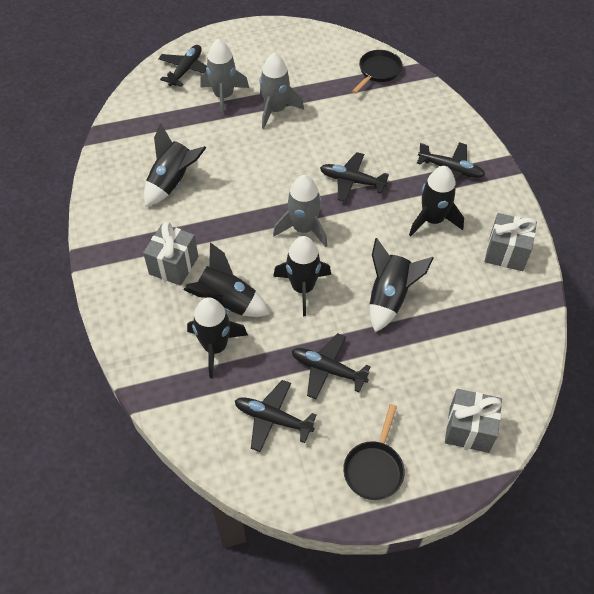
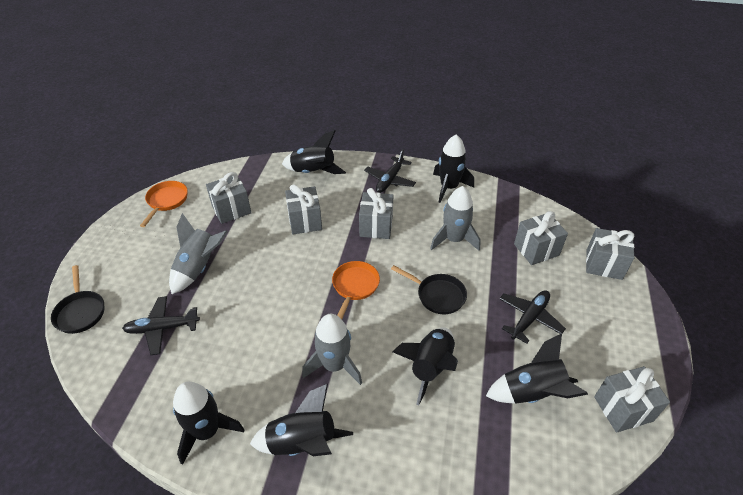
black plane: 5 -> 3
grey gift: 3 -> 6
orange pan: 0 -> 2

